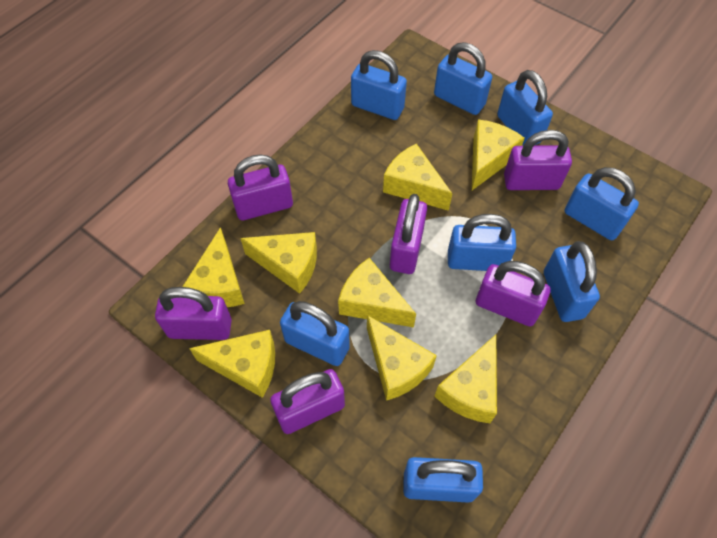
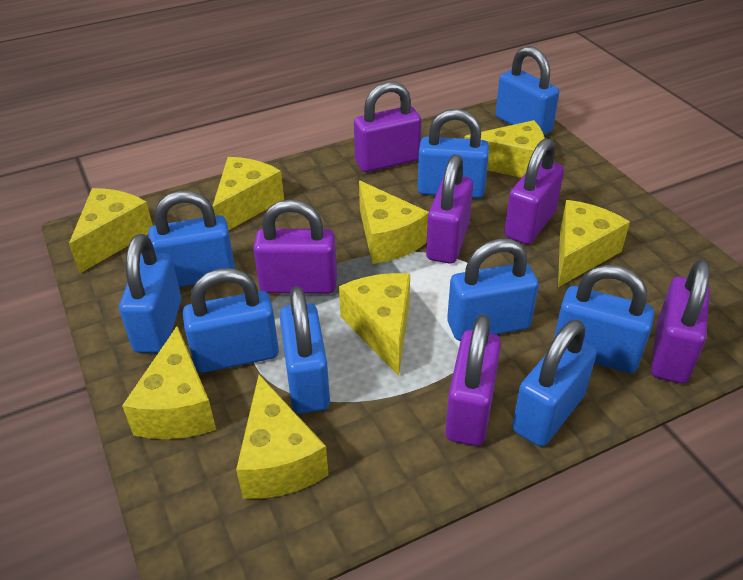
blue padlock: 8 -> 9

